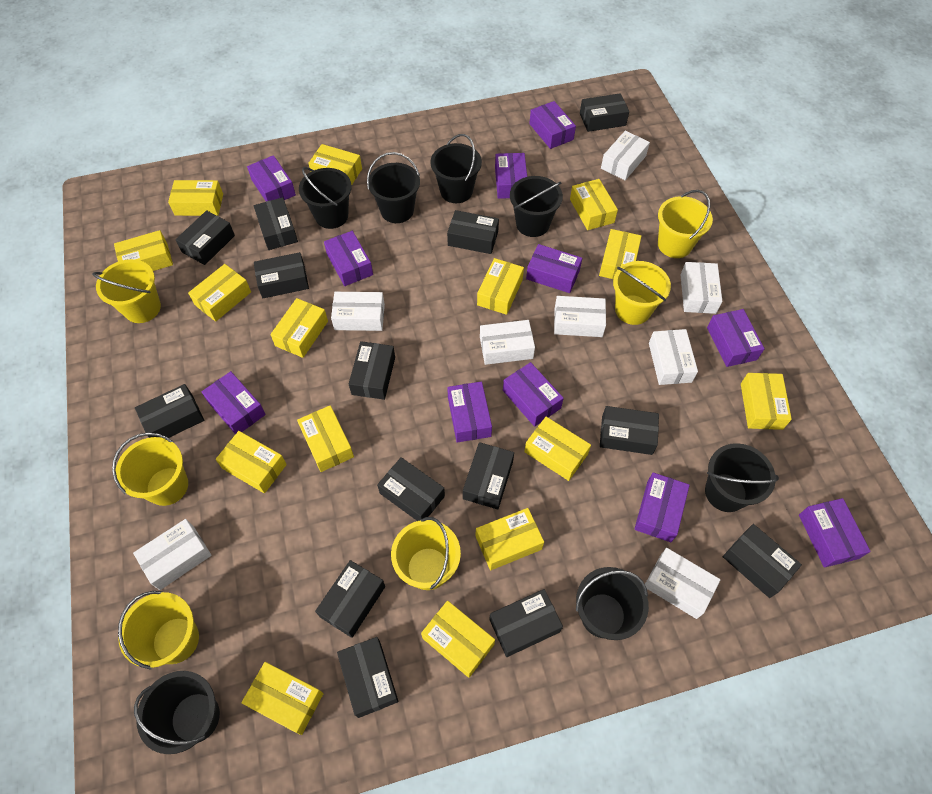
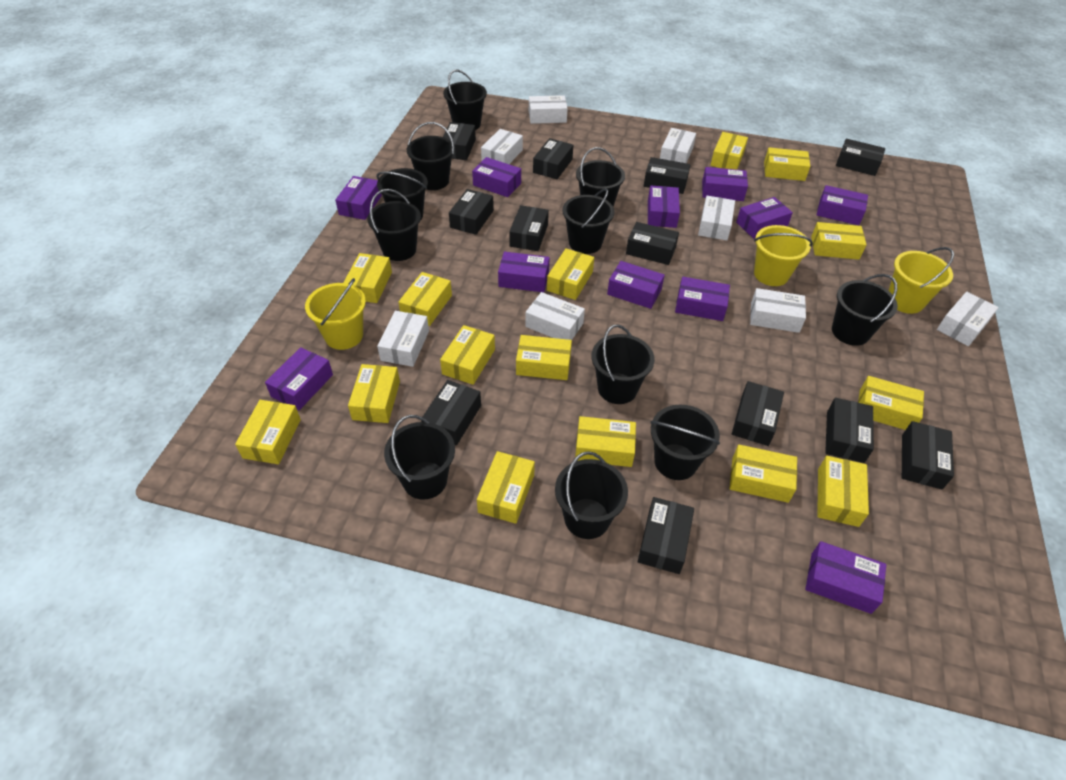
black box: 14 -> 12
black bucket: 7 -> 11
yellow bucket: 6 -> 3

